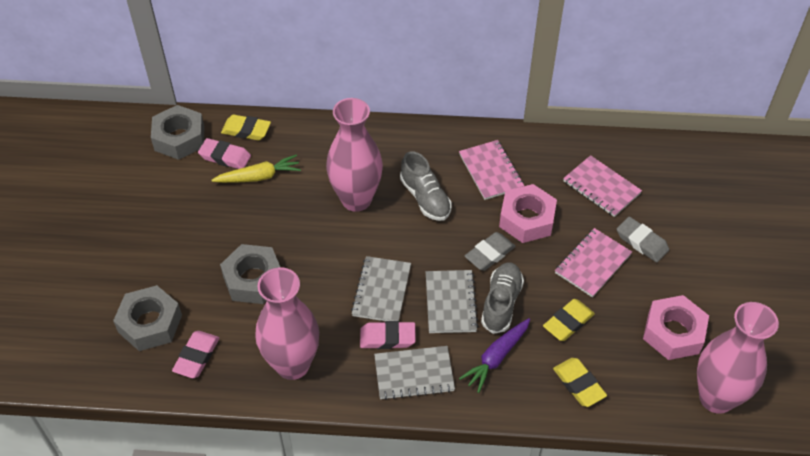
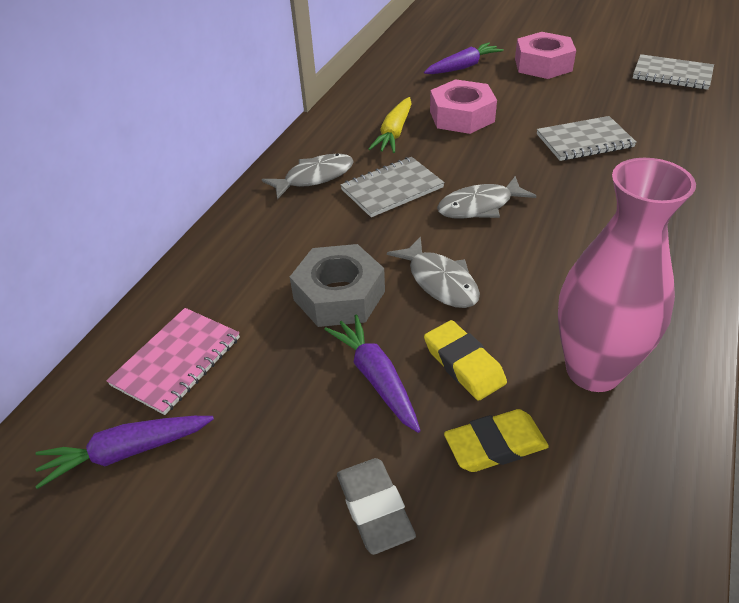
grey eraser: 2 -> 1
grey fish: 0 -> 3
grey nut: 3 -> 1
grey shoe: 2 -> 0
pink eraser: 3 -> 0
pink notebook: 3 -> 1
pink vase: 3 -> 1
purple carrot: 1 -> 3
yellow eraser: 3 -> 2

